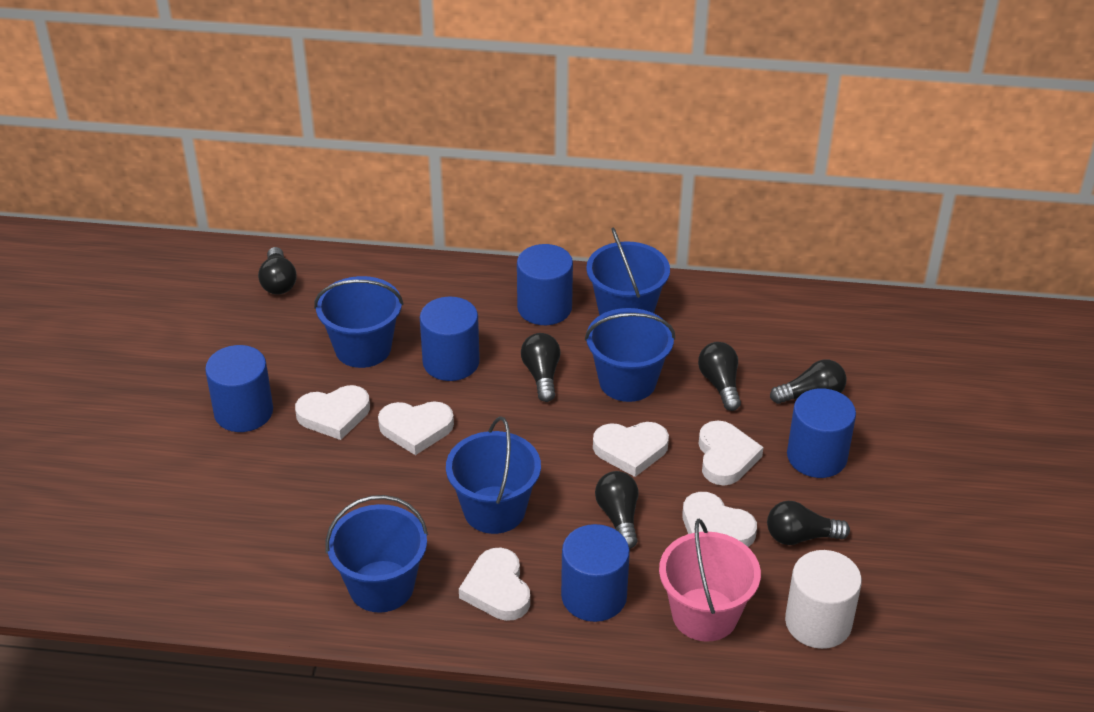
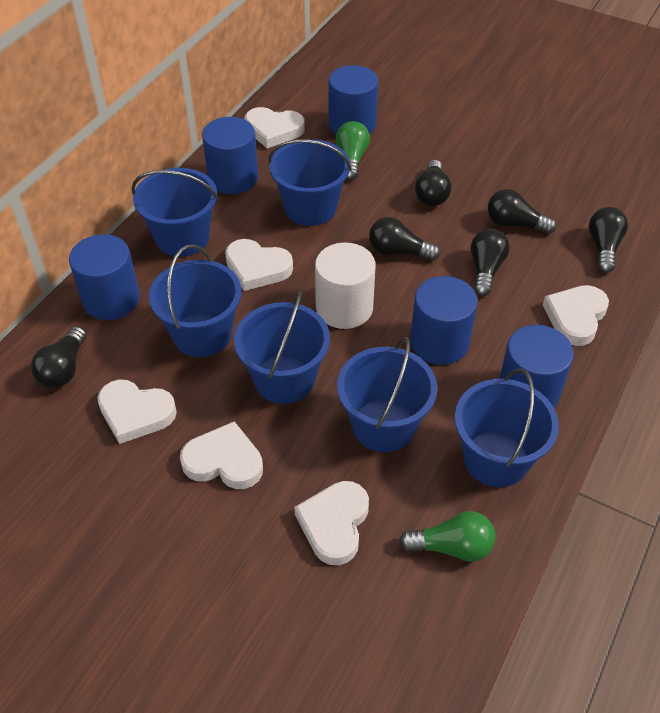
blue bucket: 5 -> 6
green light bulb: 0 -> 2
pink bucket: 1 -> 0

